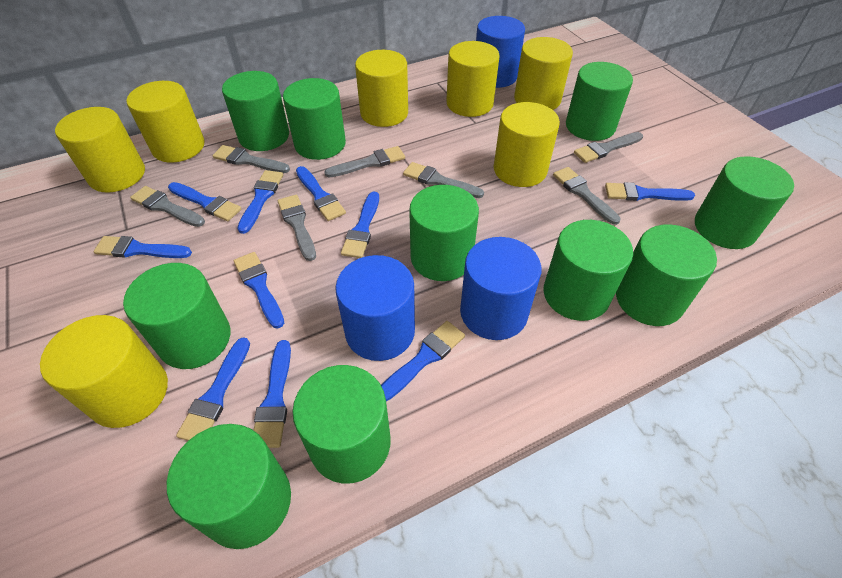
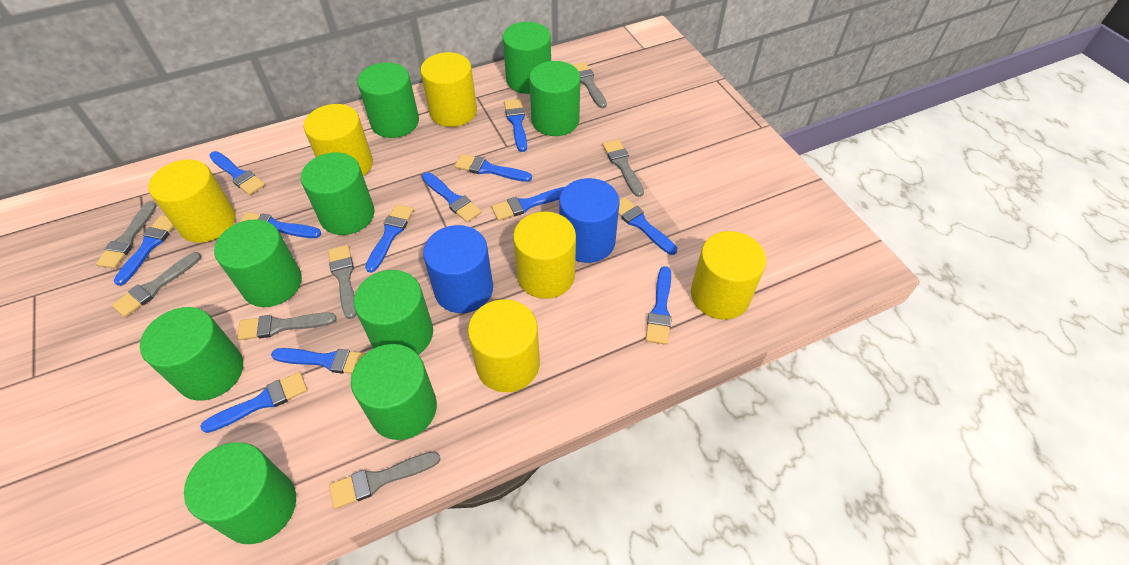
blue brush: 10 -> 12
blue cylinder: 3 -> 2
green cylinder: 10 -> 9
yellow cylinder: 7 -> 6

